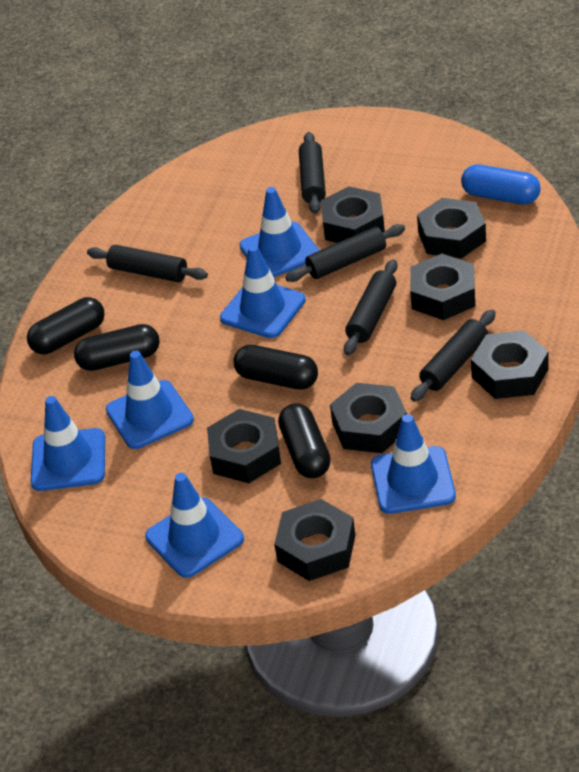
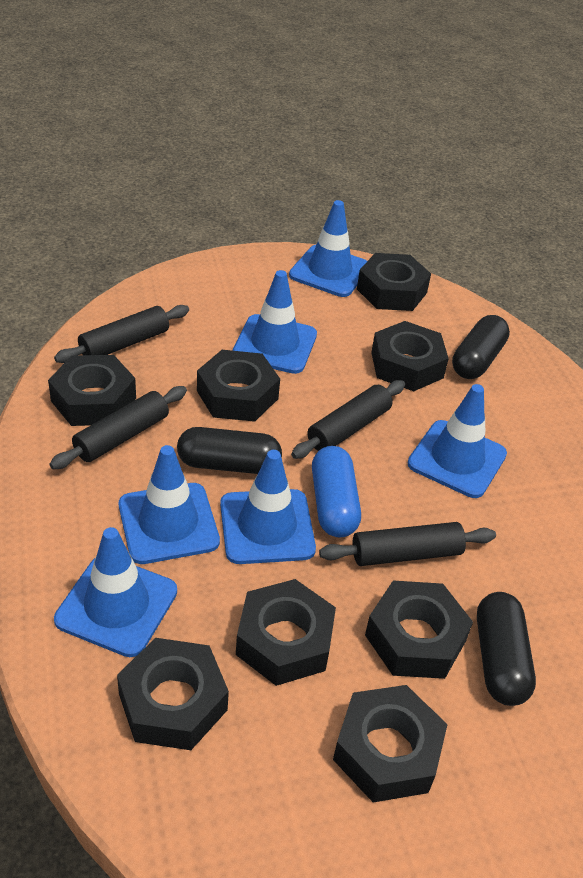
black capsule: 4 -> 3
black nut: 7 -> 8
black rolling pin: 5 -> 4

